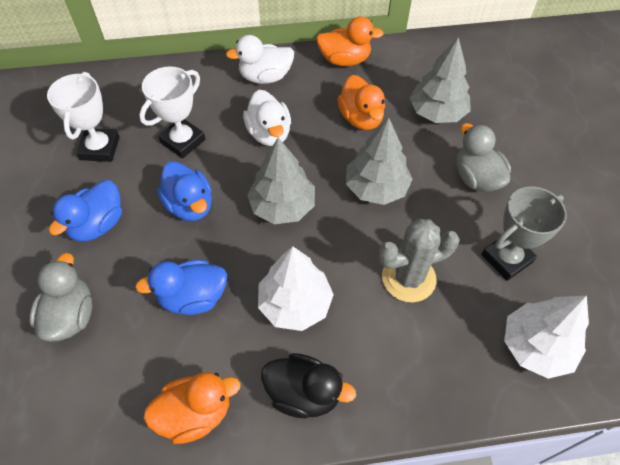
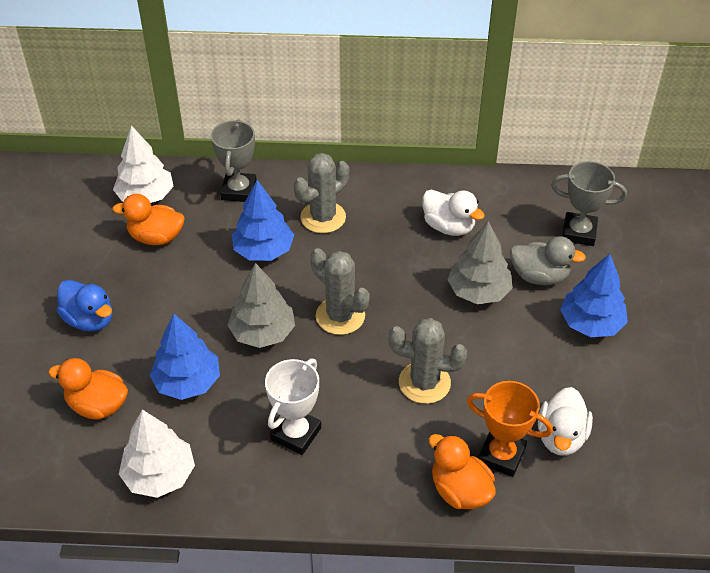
black duck: 1 -> 0
blue duck: 3 -> 1
blue tree: 0 -> 3
grey cactus: 1 -> 3
grey duck: 2 -> 1
grey tree: 3 -> 2
grey trophy: 1 -> 2
orange trophy: 0 -> 1
white trophy: 2 -> 1

